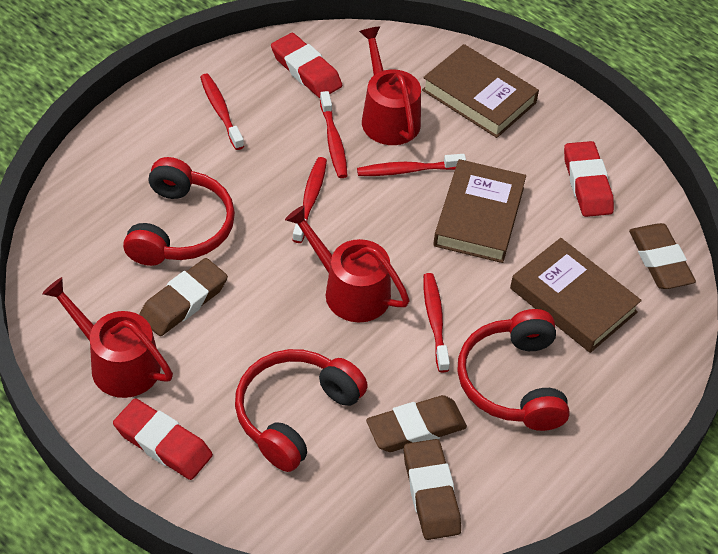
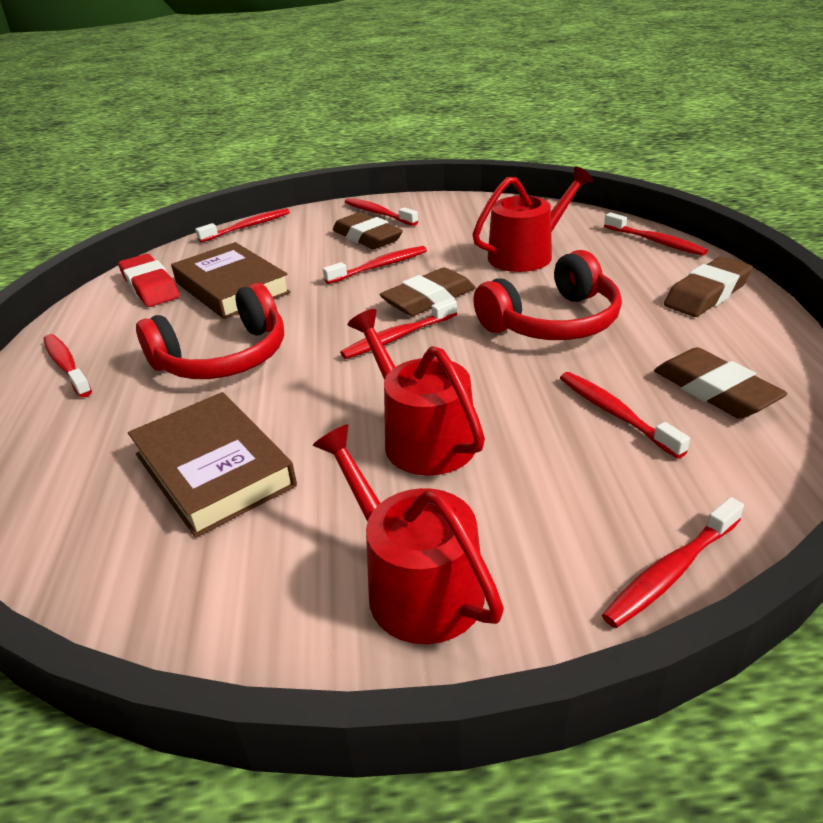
brown book: 3 -> 2
red eraser: 3 -> 1
red headphones: 3 -> 2
red toothbrush: 5 -> 8

